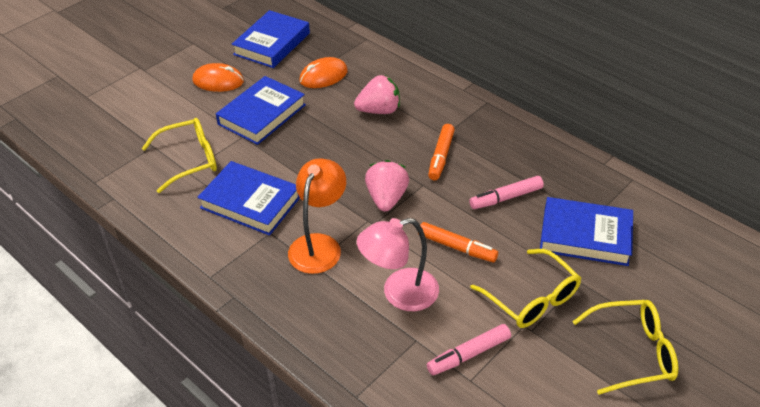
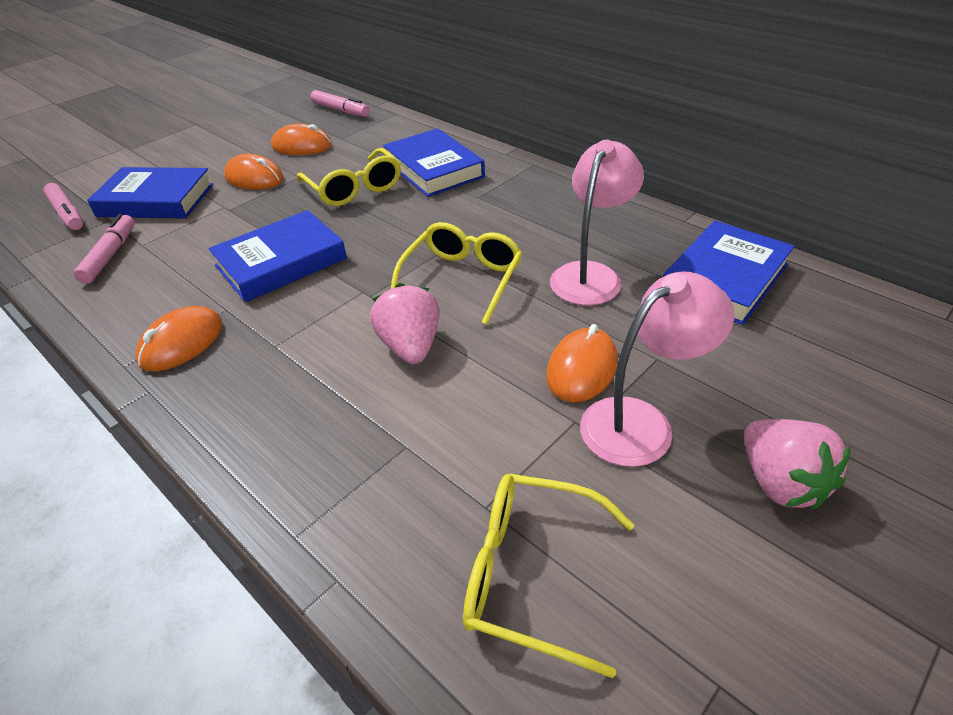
orange lamp: 1 -> 0
orange marker: 2 -> 0
orange mouse: 2 -> 4
pink lamp: 1 -> 2
pink marker: 2 -> 3

